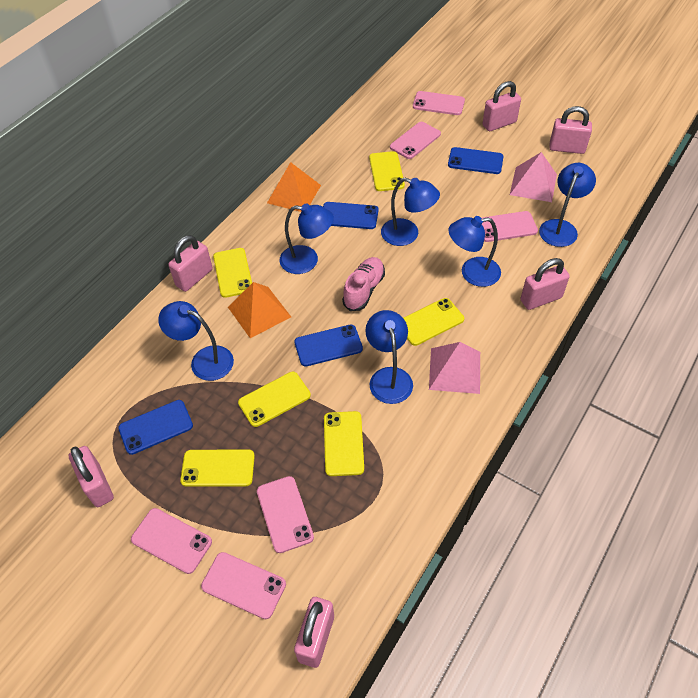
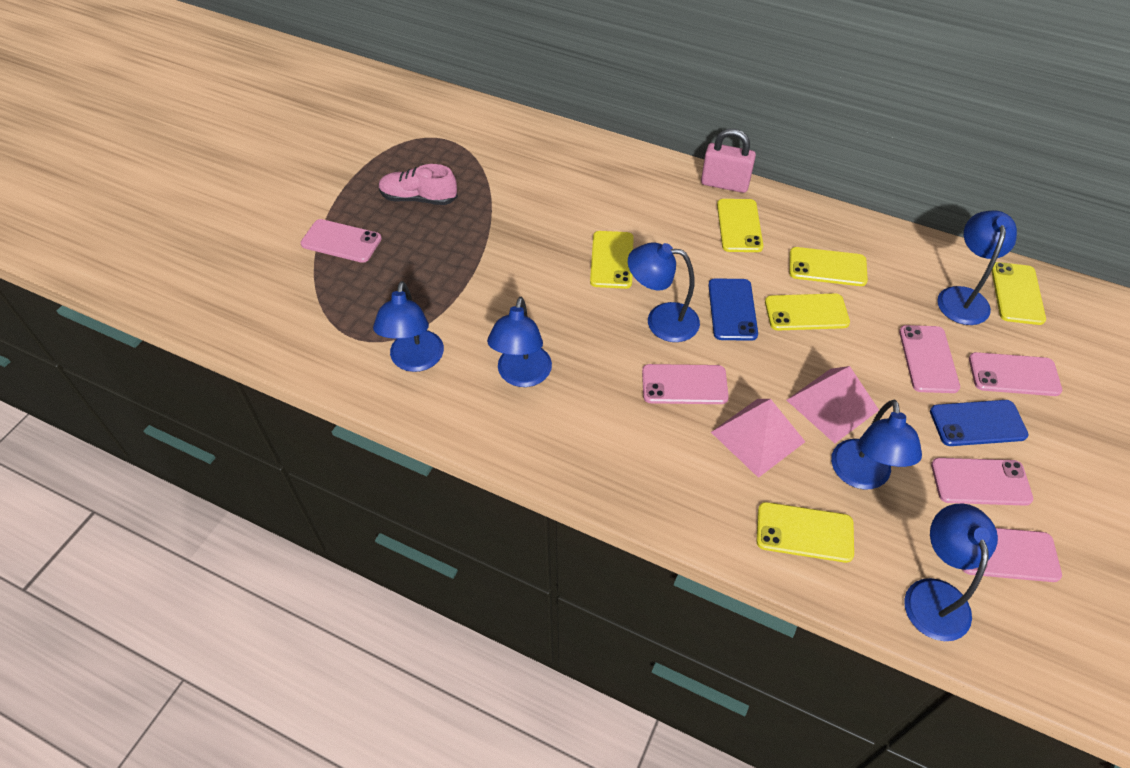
blue phone: 4 -> 2
orange pyramid: 2 -> 0
pink padlock: 6 -> 1

